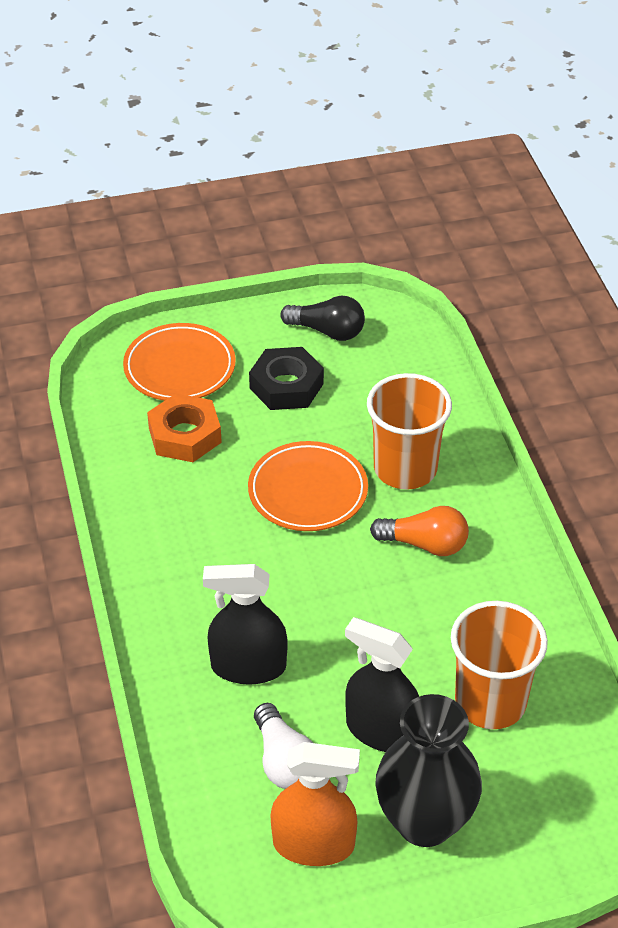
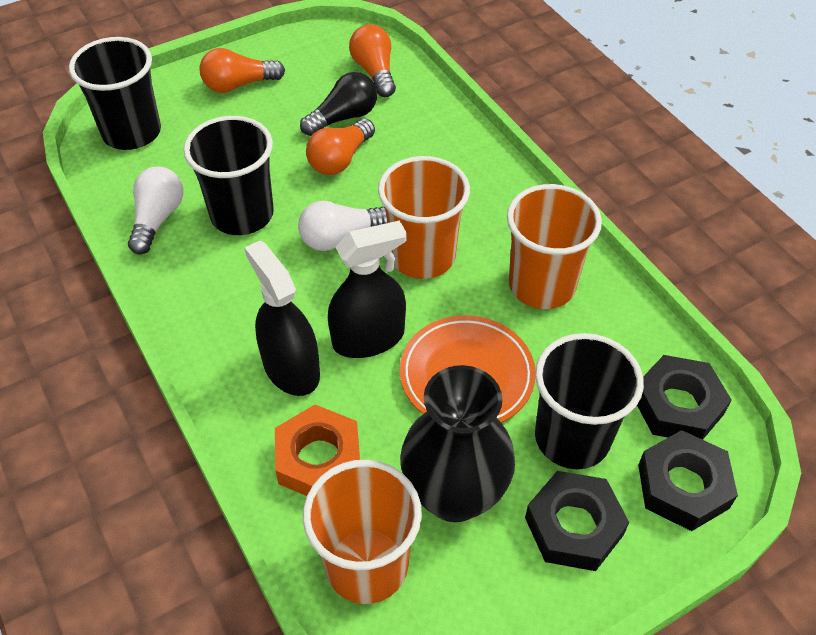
black cup: 0 -> 3
black nut: 1 -> 3
orange cup: 2 -> 3
orange light bulb: 1 -> 3
orange plate: 2 -> 1
orange spray bottle: 1 -> 0
white light bulb: 1 -> 2

